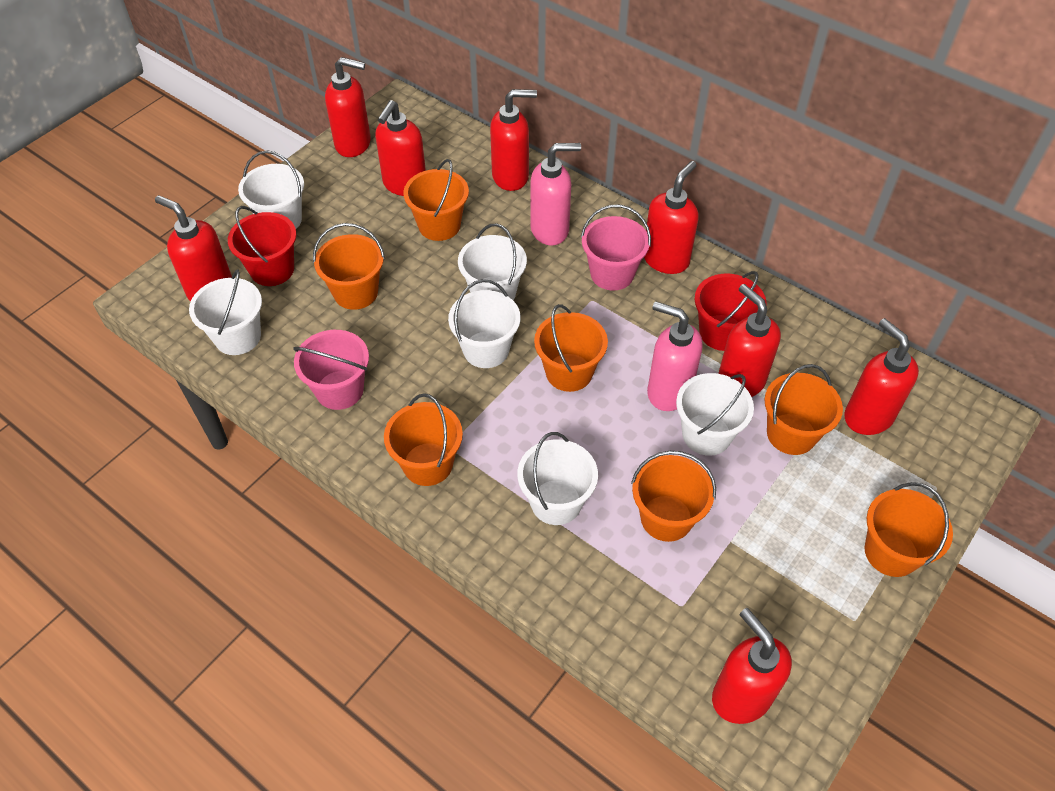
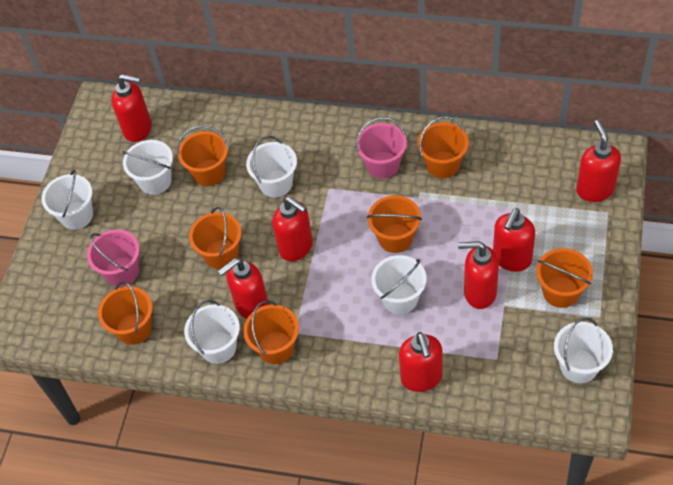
pink soap dispenser: 2 -> 0
red bucket: 2 -> 0
red soap dispenser: 8 -> 7

